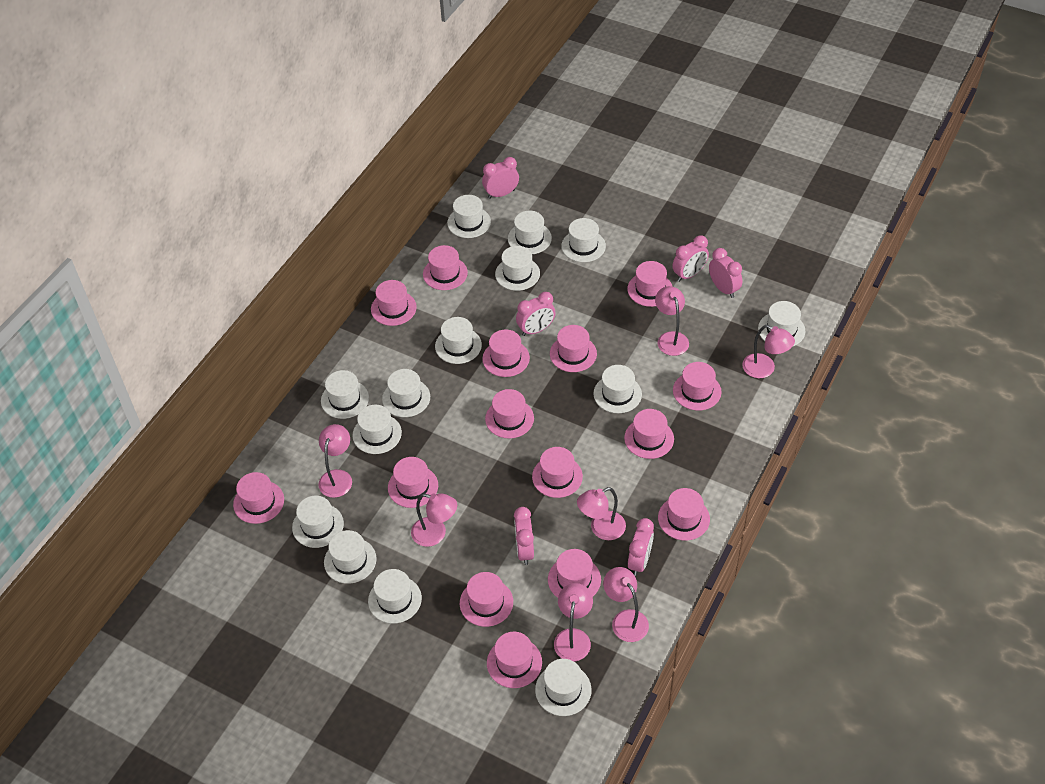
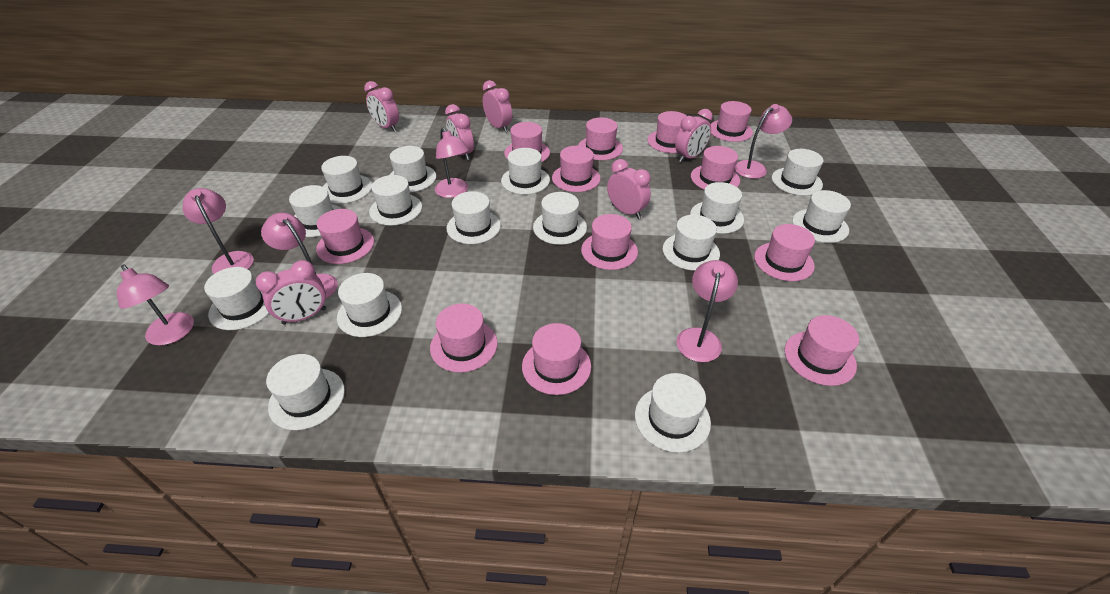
pink hat: 15 -> 12
pink lamp: 7 -> 6
white hat: 14 -> 15

